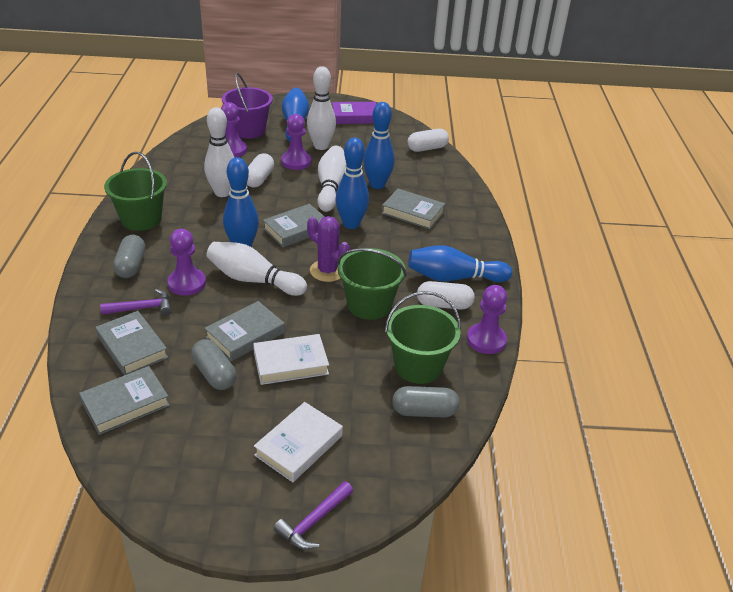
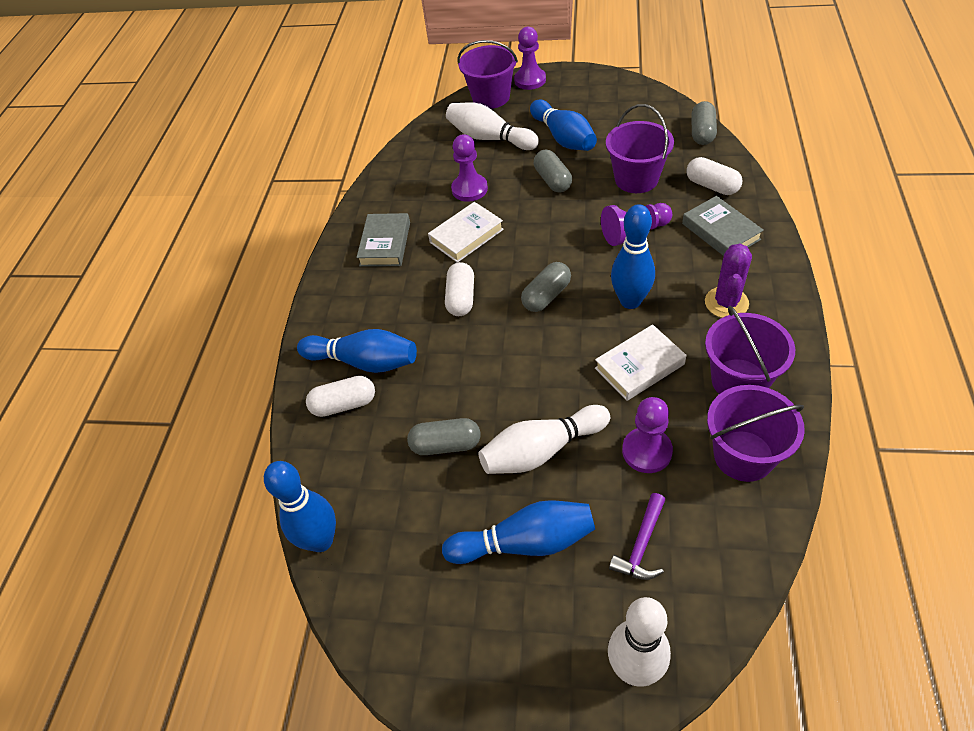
green bucket: 3 -> 0
grey book: 5 -> 2
grey capsule: 3 -> 4
purple book: 1 -> 0
purple bucket: 1 -> 4
purple hammer: 2 -> 1
white bowling pin: 4 -> 3

